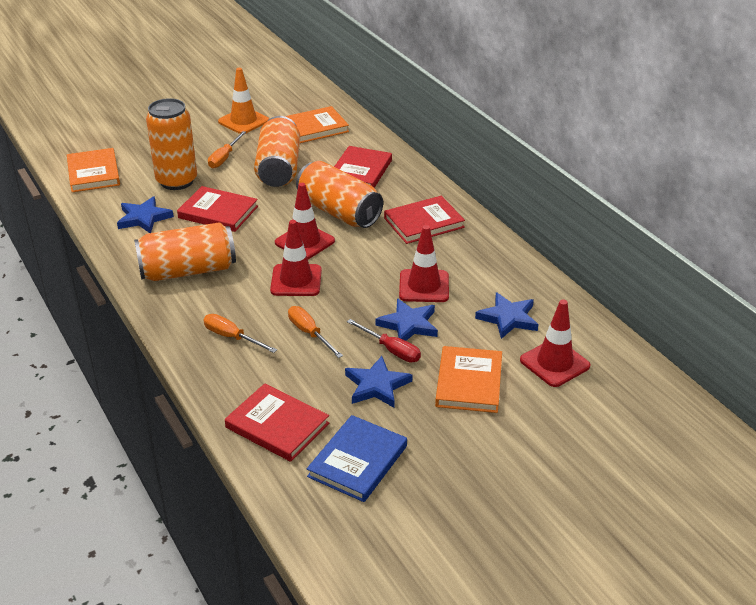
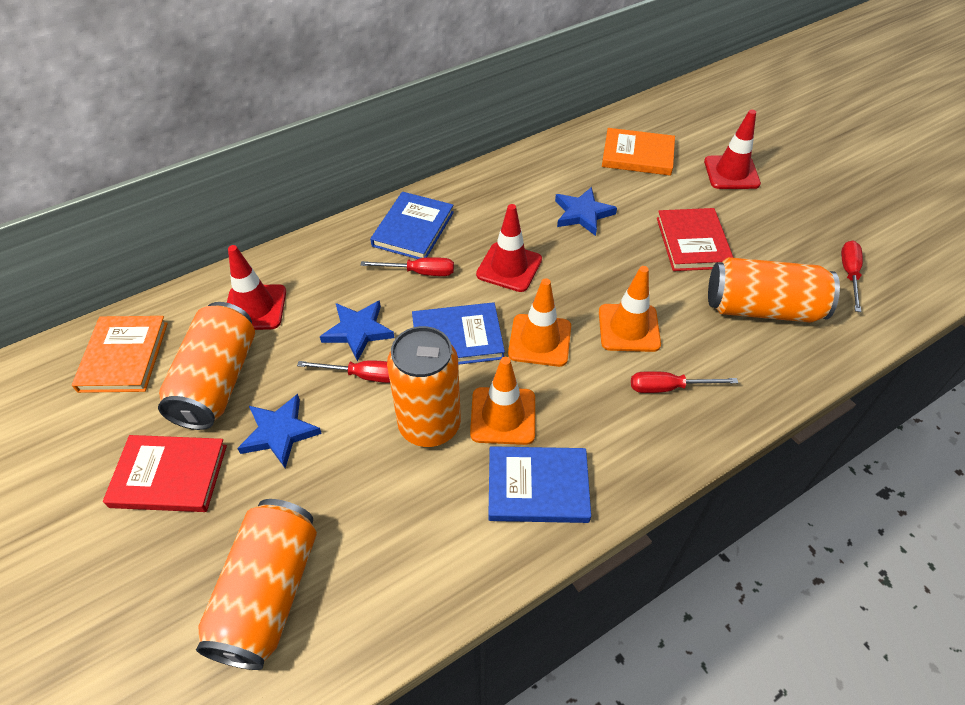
blue book: 1 -> 3
blue star: 4 -> 3
orange book: 3 -> 2
orange screwdriver: 3 -> 0
orange traffic cone: 1 -> 3
red book: 4 -> 2
red screwdriver: 1 -> 4
red traffic cone: 4 -> 3

